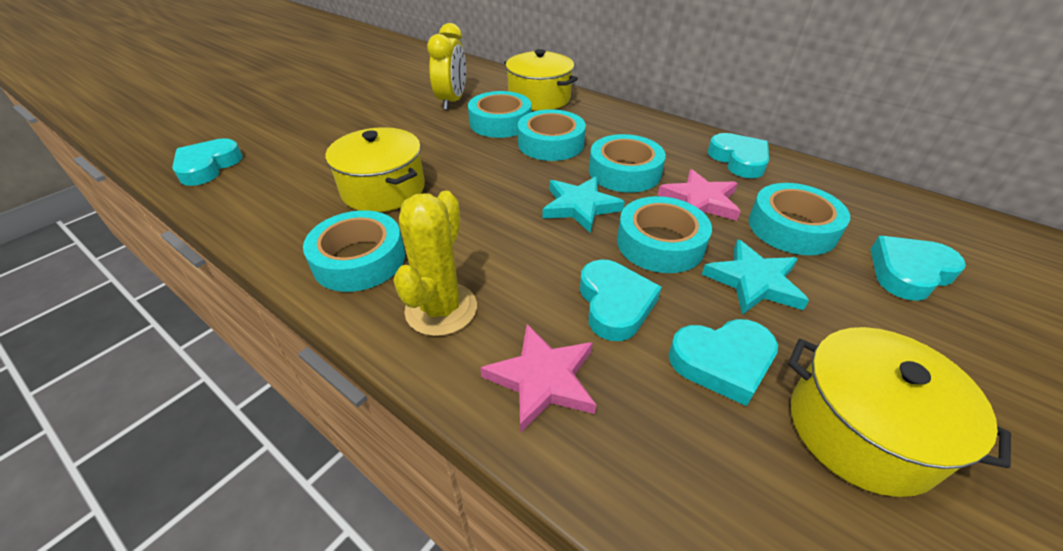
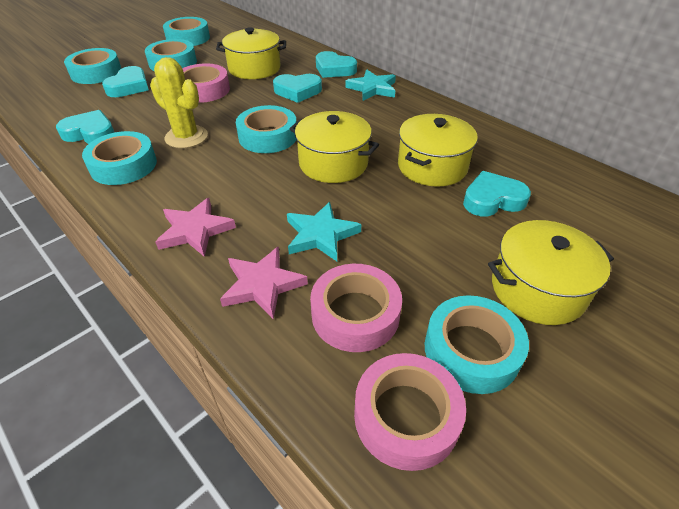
pink tape: 0 -> 3
yellow clock: 1 -> 0
yellow pot: 3 -> 4

